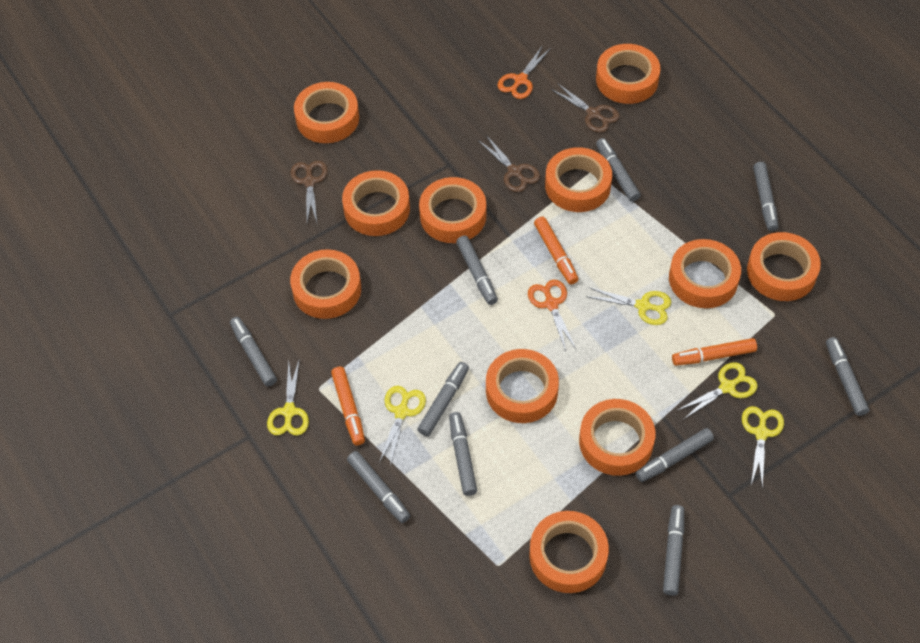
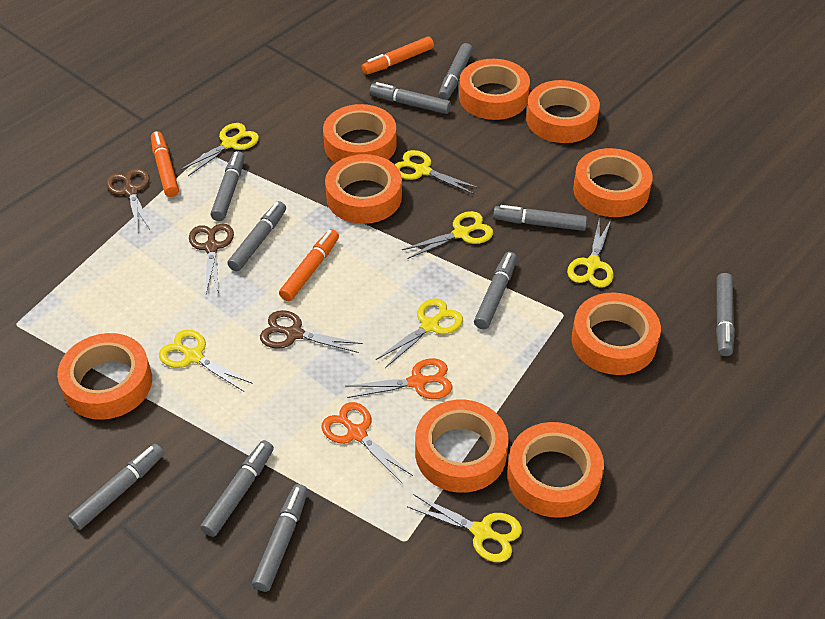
orange tape: 11 -> 9
yellow scissors: 5 -> 7

